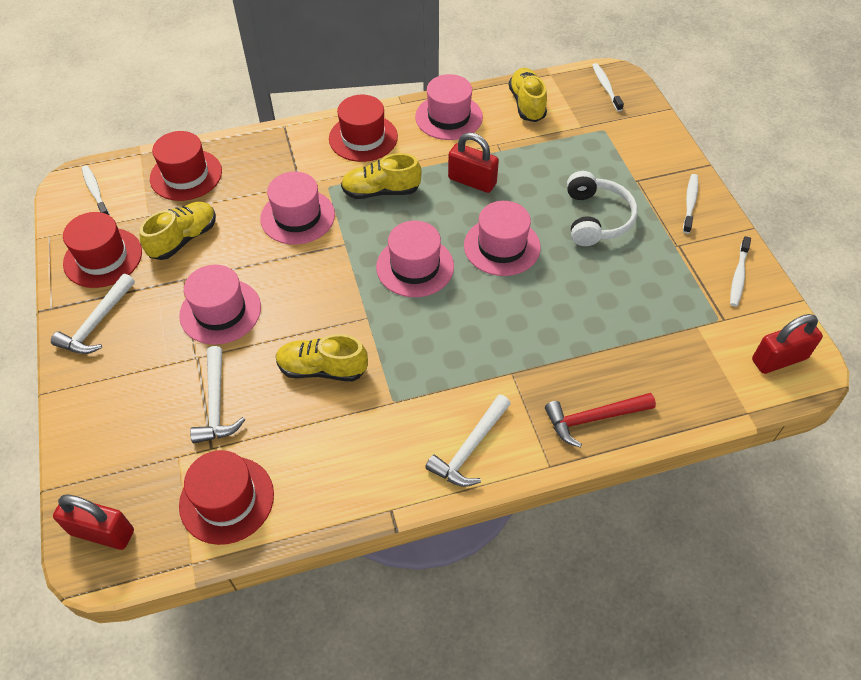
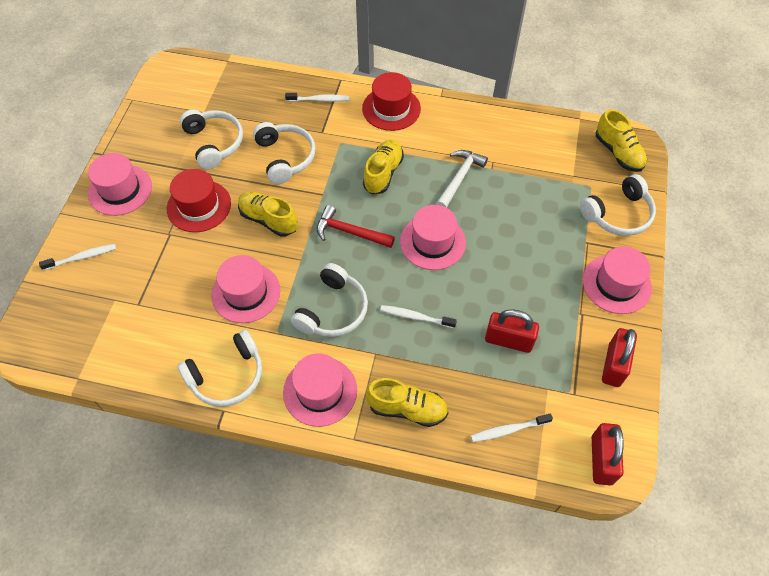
red hat: 4 -> 2
white hammer: 3 -> 1
white headphones: 1 -> 5

